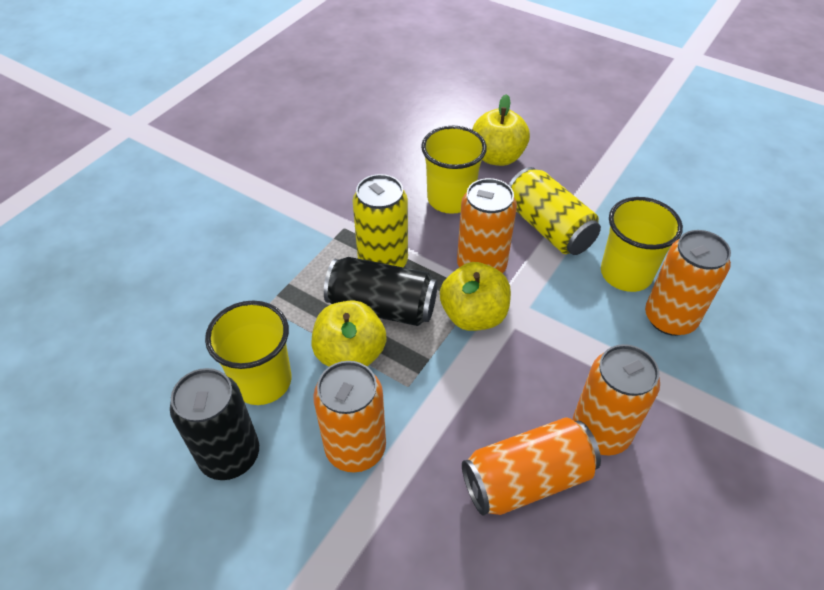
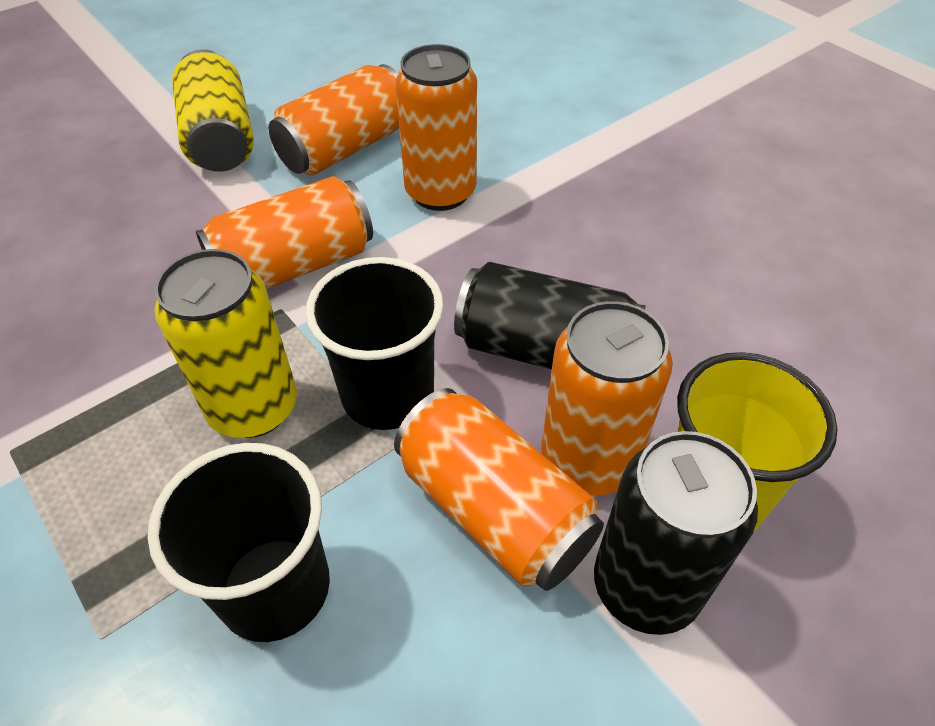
black cup: 0 -> 2
yellow apple: 3 -> 0
yellow cup: 3 -> 1

